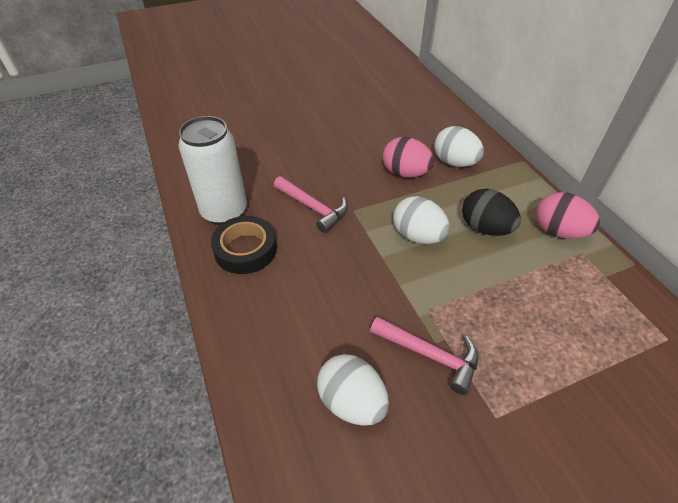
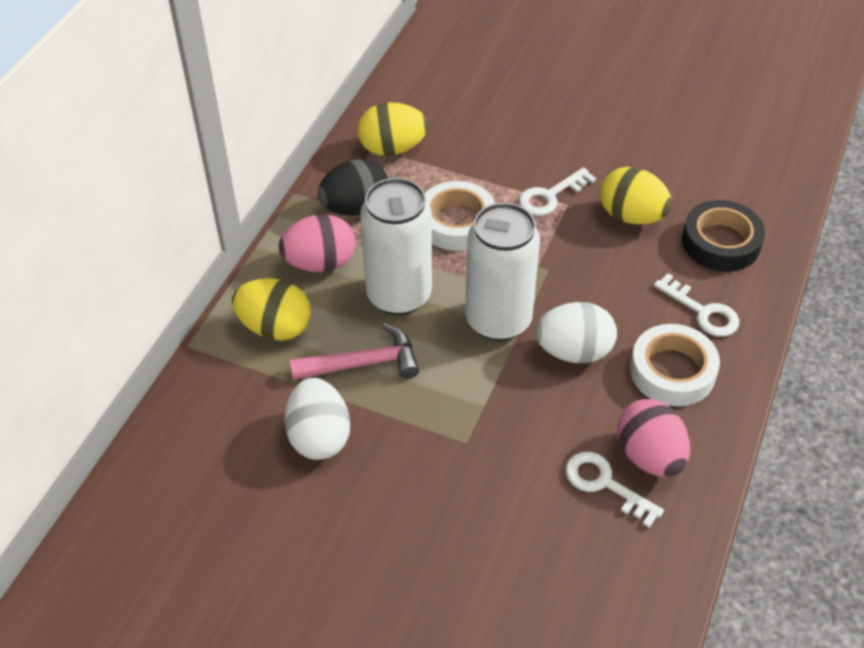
pink hammer: 2 -> 1
white can: 1 -> 2
white egg: 3 -> 2
white key: 0 -> 3
white tape: 0 -> 2
yellow egg: 0 -> 3

